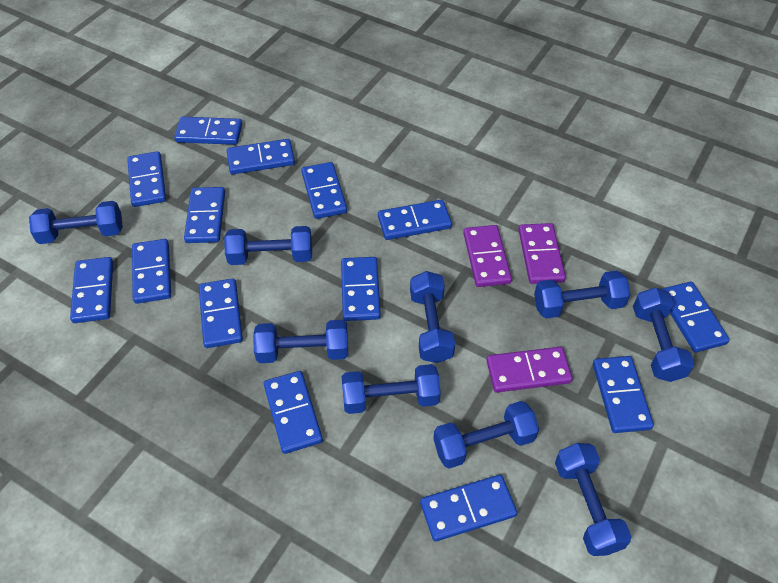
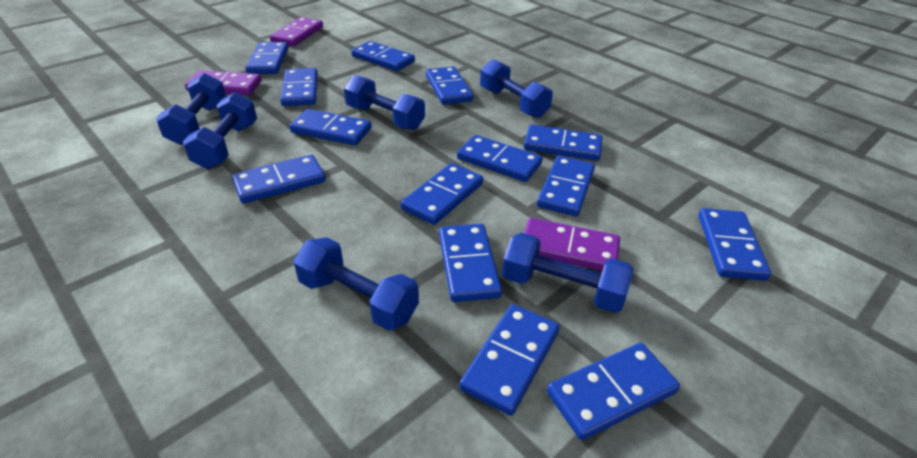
blue dumbbell: 9 -> 6

